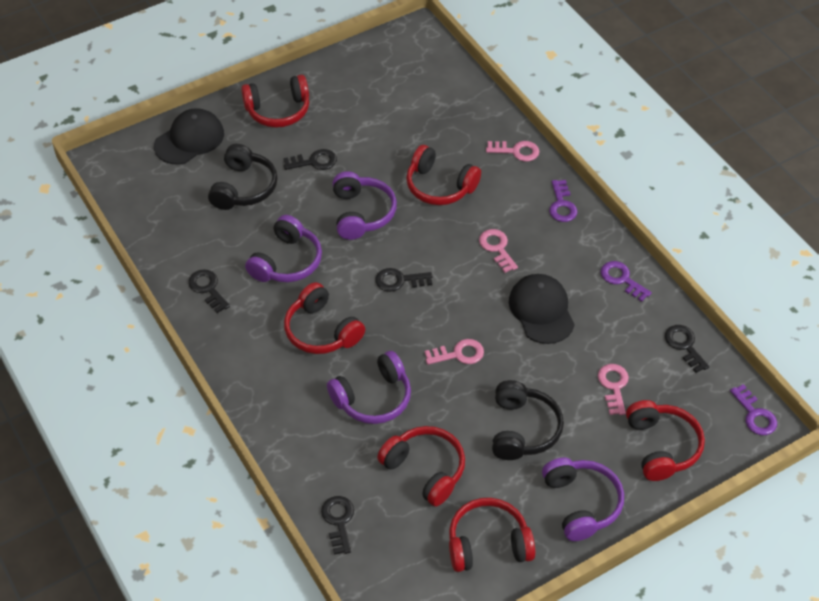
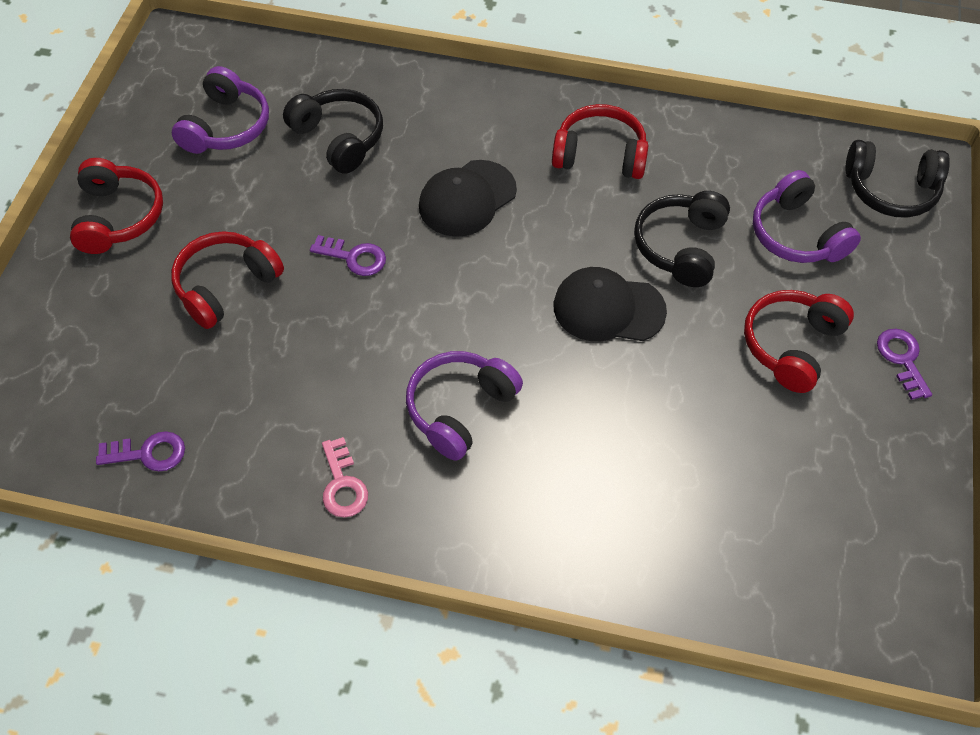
black headphones: 2 -> 3
black key: 5 -> 0
pink key: 4 -> 1
purple headphones: 4 -> 3
red headphones: 6 -> 4

